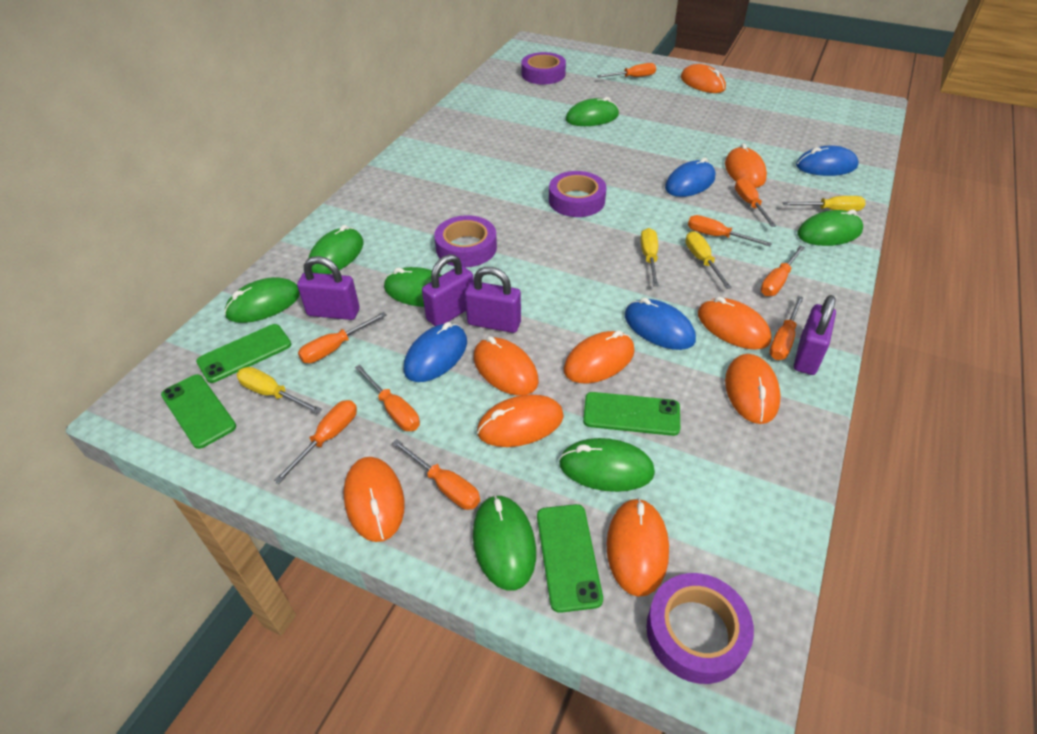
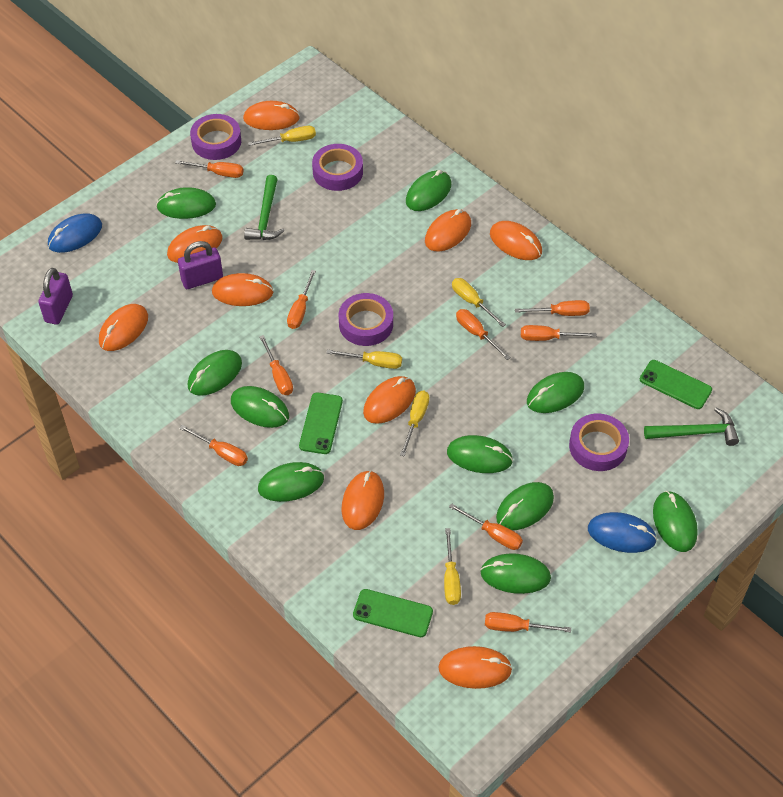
blue mouse: 4 -> 2
green hammer: 0 -> 2
green mouse: 7 -> 10
green phone: 4 -> 3
purple padlock: 4 -> 2
yellow screwdriver: 4 -> 5

